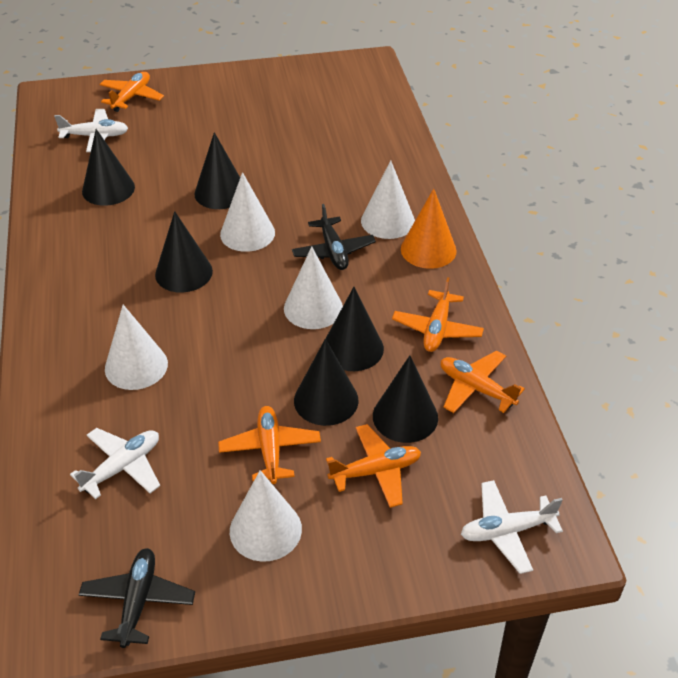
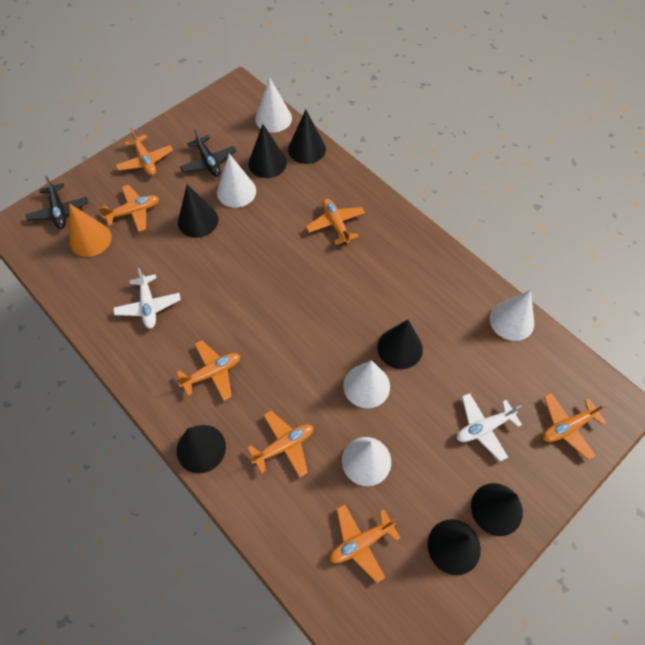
black cone: 6 -> 7
orange plane: 5 -> 7
white plane: 3 -> 2

